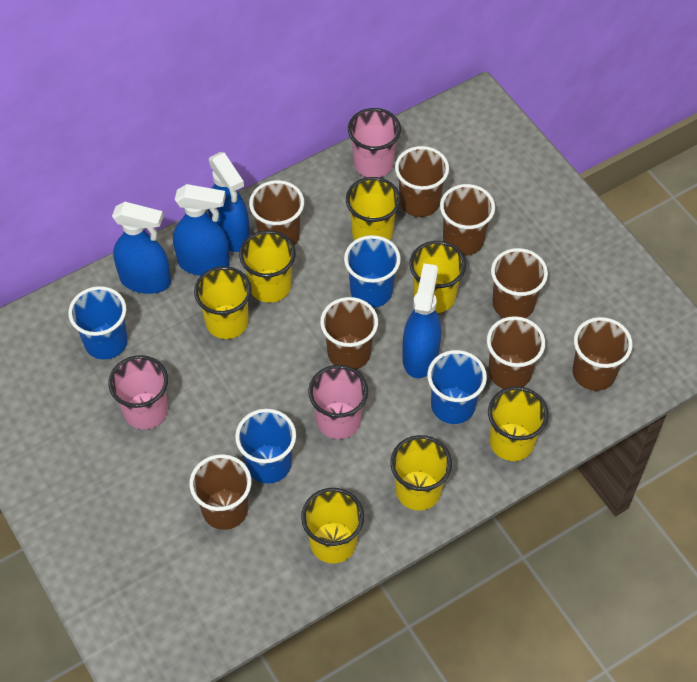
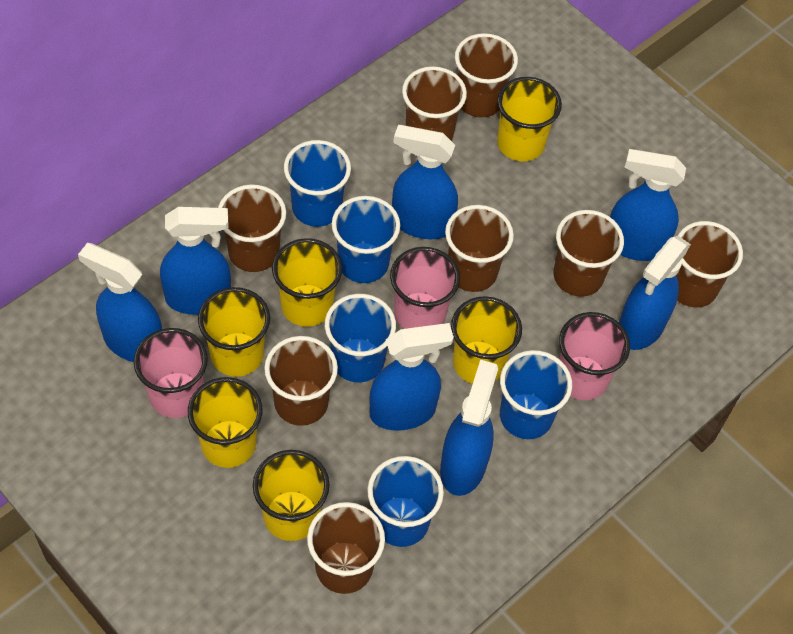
blue cup: 4 -> 5
blue spray bottle: 4 -> 7
yellow cup: 7 -> 6

